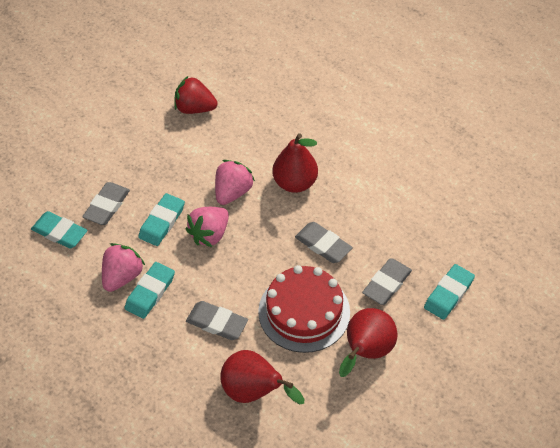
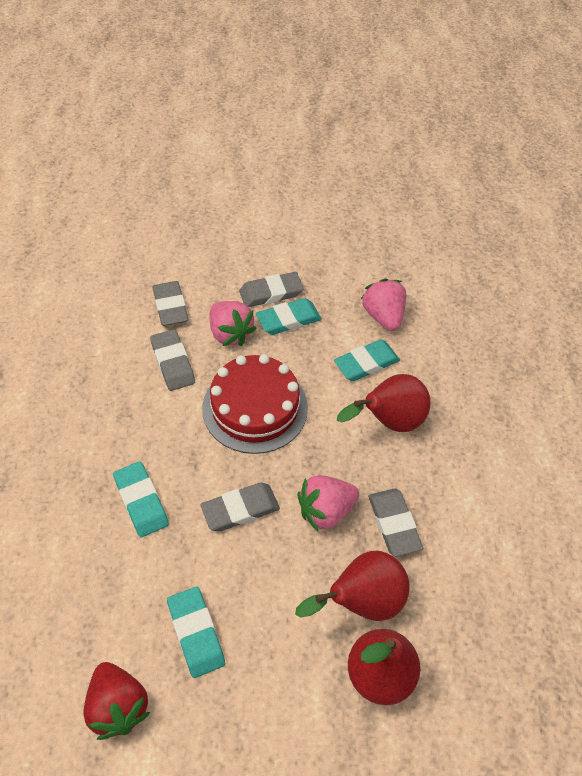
grey eraser: 4 -> 5

